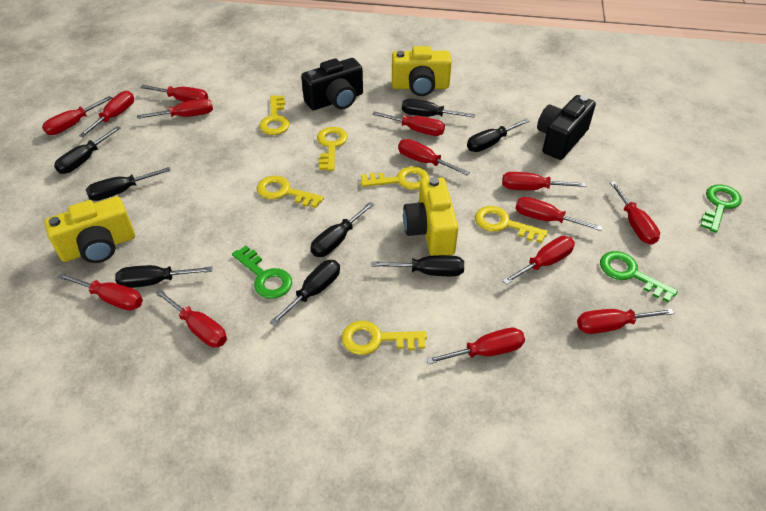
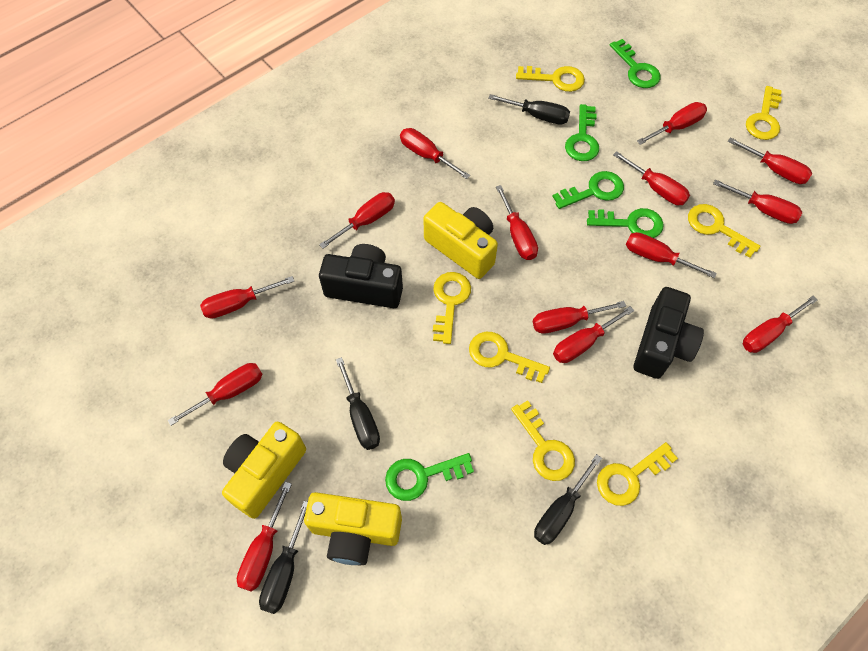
black screwdriver: 8 -> 4
green key: 3 -> 5
yellow key: 6 -> 7

